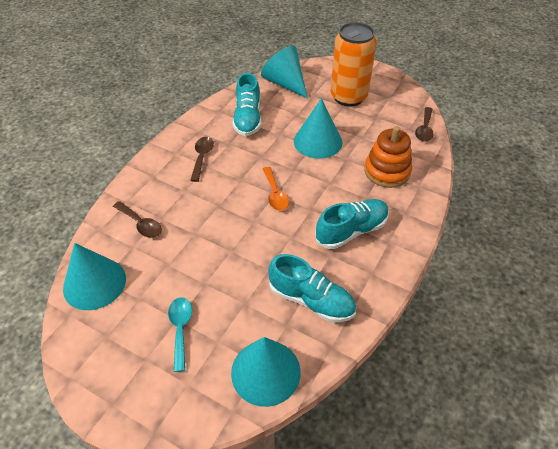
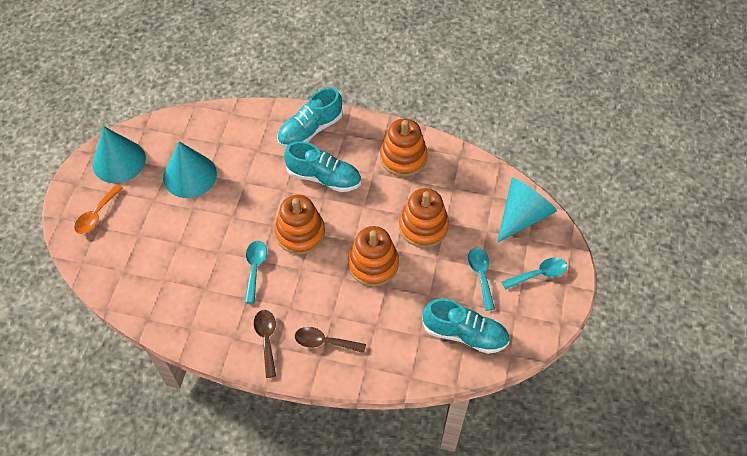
brown spoon: 3 -> 2
orange can: 1 -> 0
orange stacking toy: 1 -> 4
turquoise cone: 4 -> 3
turquoise spoon: 1 -> 3

